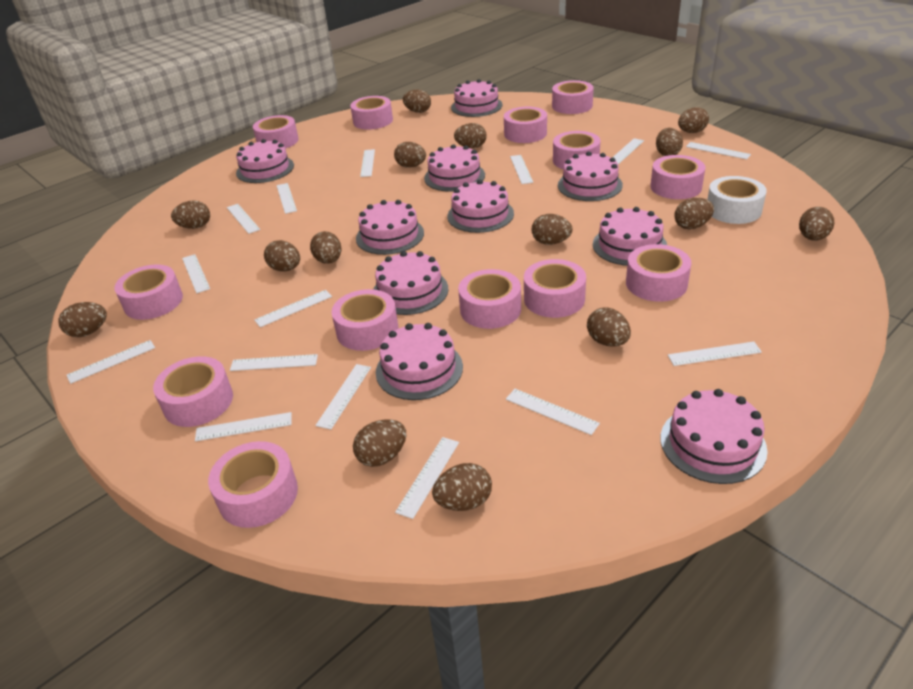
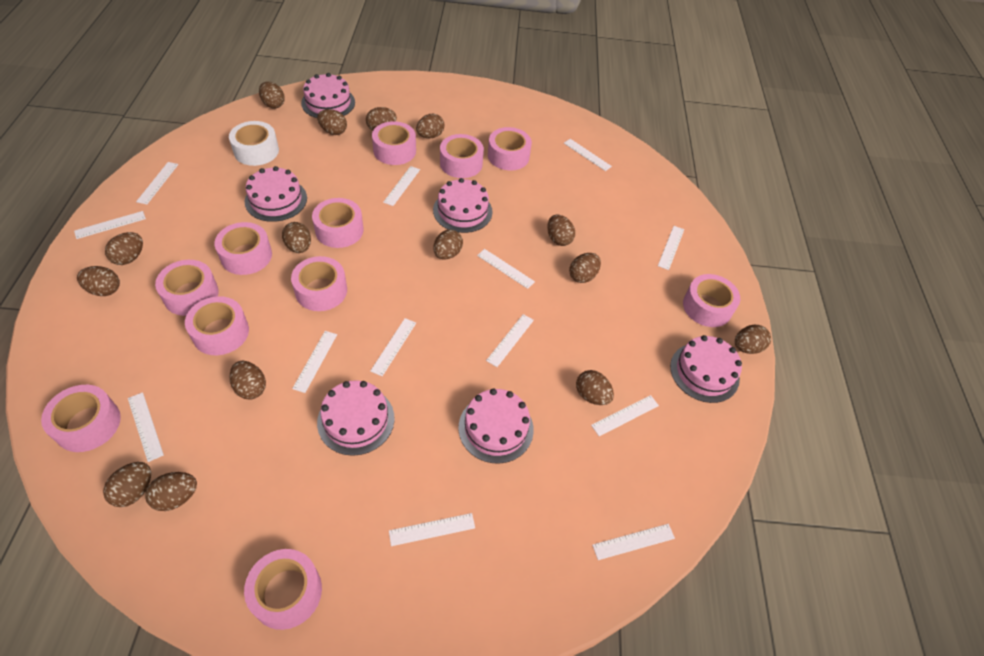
pink cake: 10 -> 6
pink tape: 13 -> 11
white ruler: 15 -> 13

